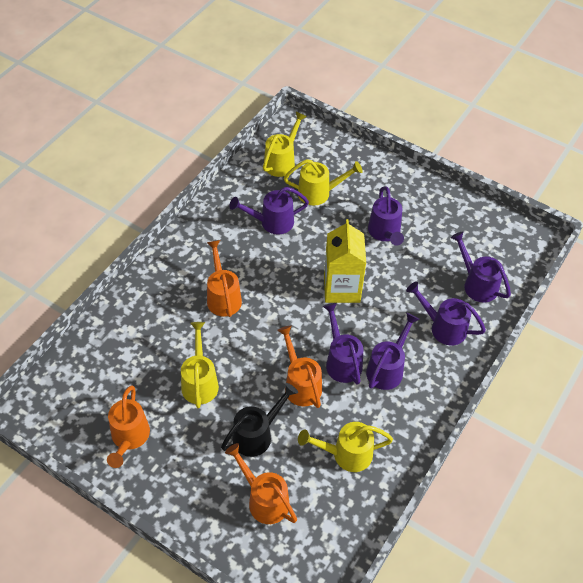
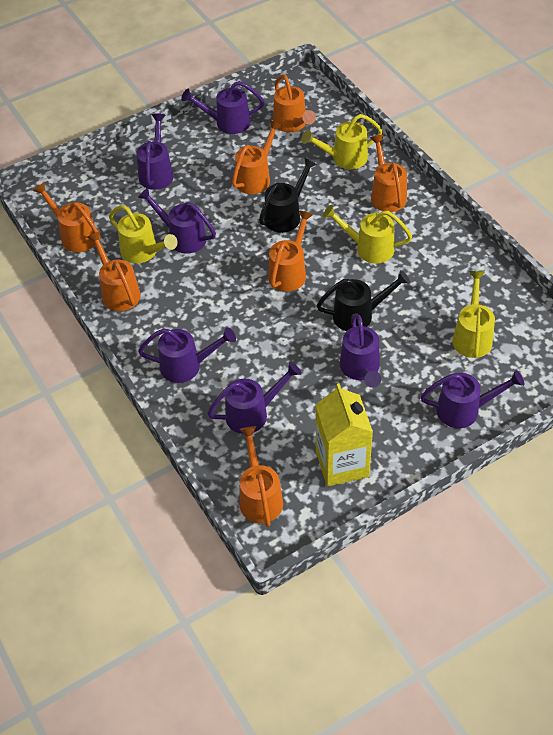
black watering can: 1 -> 2
orange watering can: 4 -> 7
purple watering can: 6 -> 7

